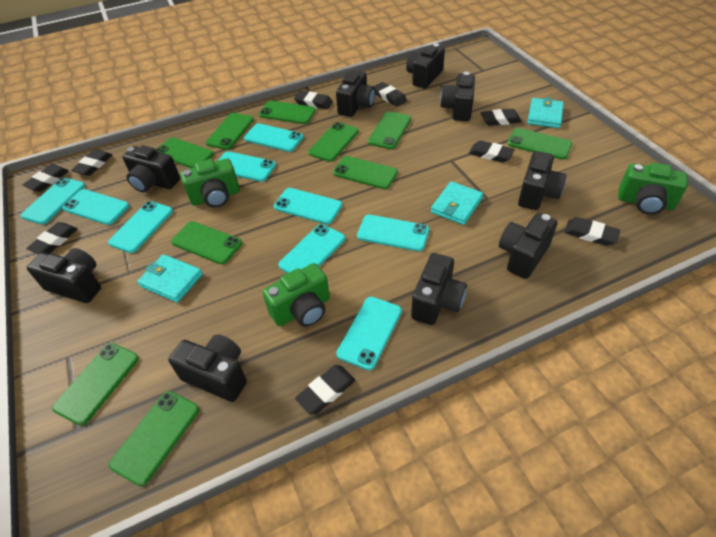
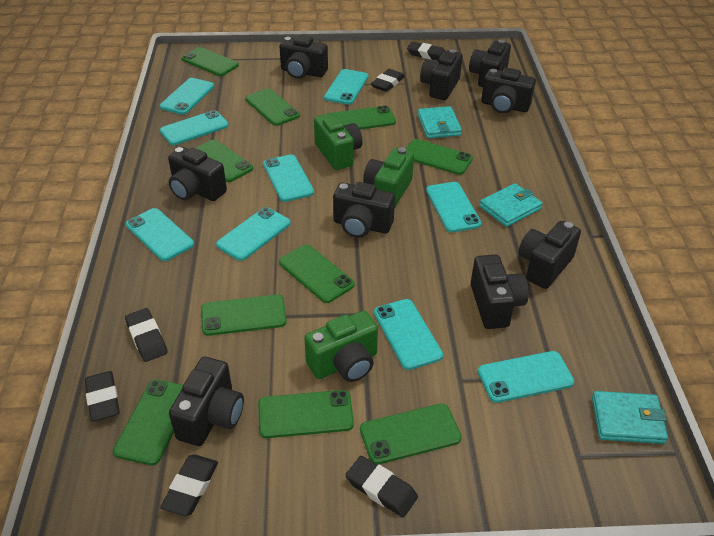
black eraser: 9 -> 6

